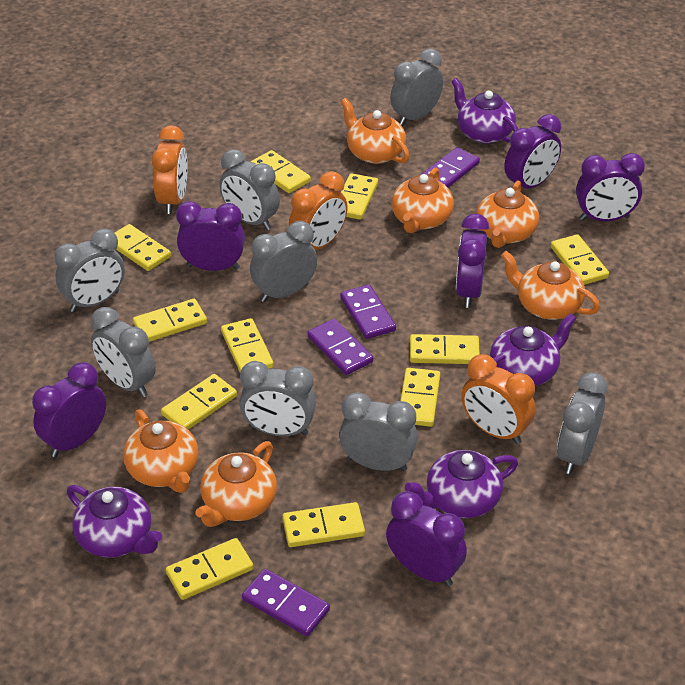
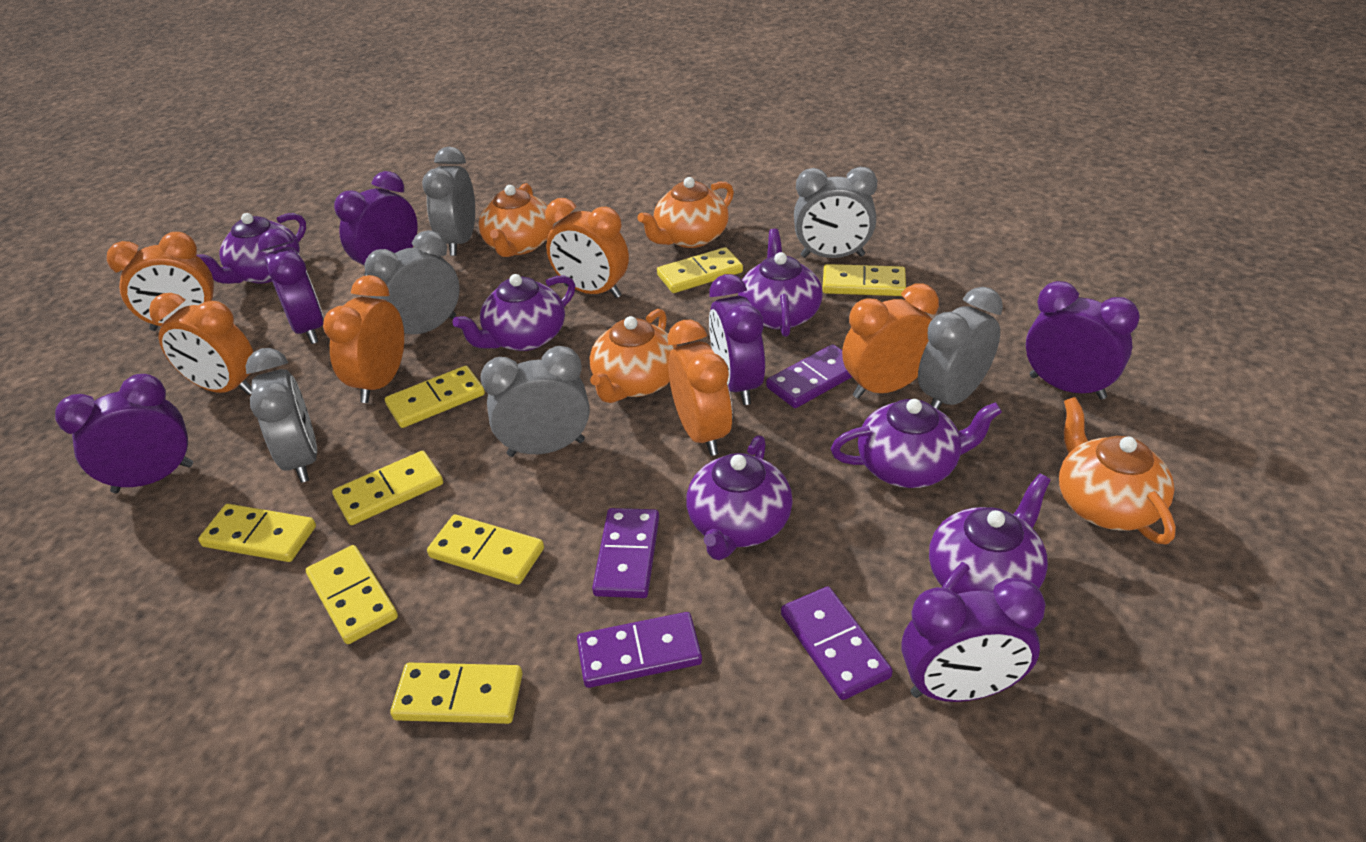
grey clock: 8 -> 6
orange clock: 3 -> 6
orange teapot: 6 -> 4
purple teapot: 4 -> 6
yellow domino: 11 -> 8

